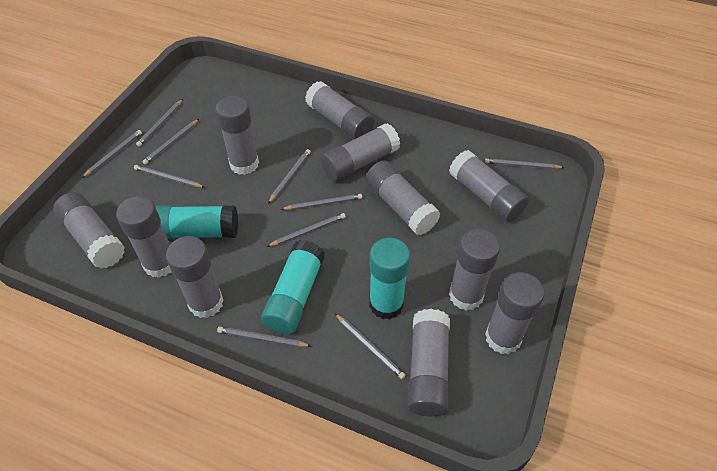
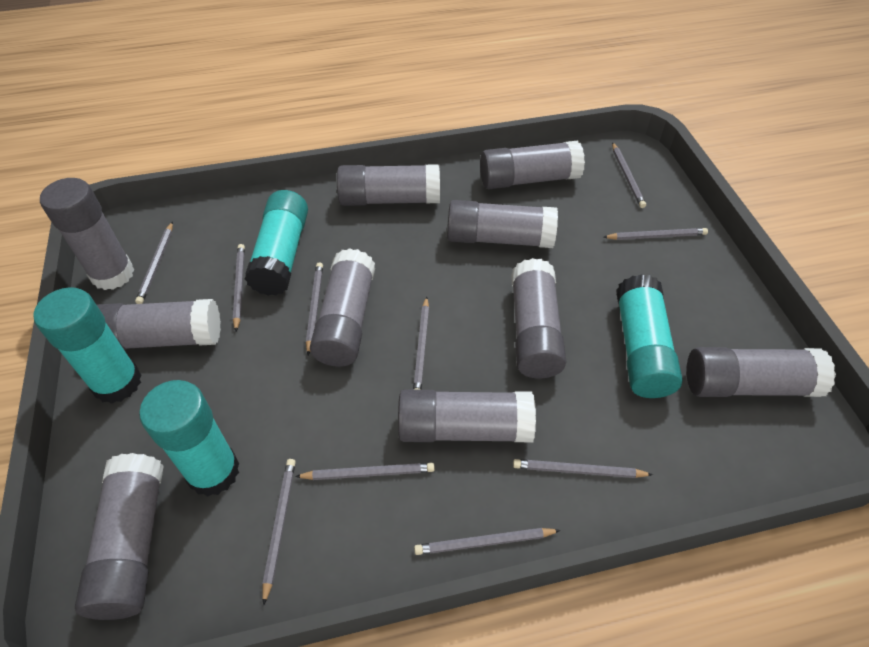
grey glue stick: 11 -> 10
turquoise glue stick: 3 -> 4

